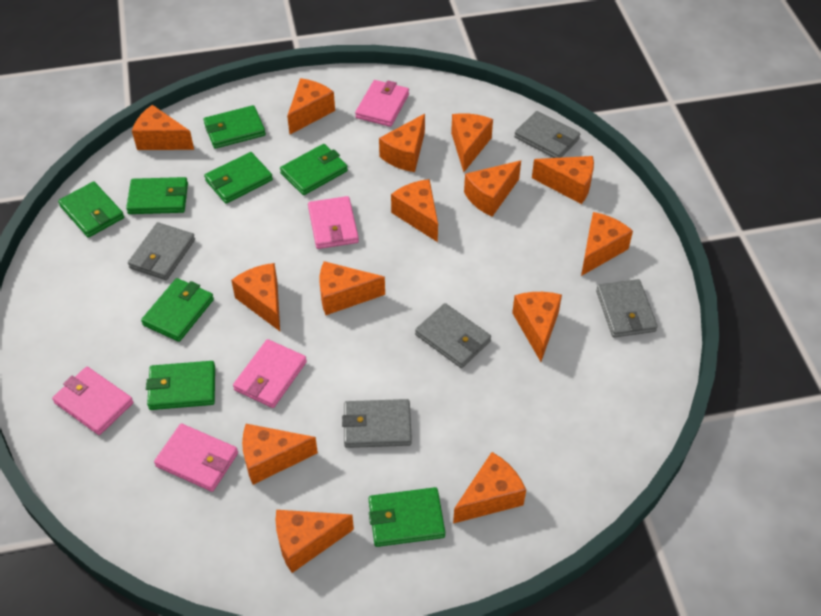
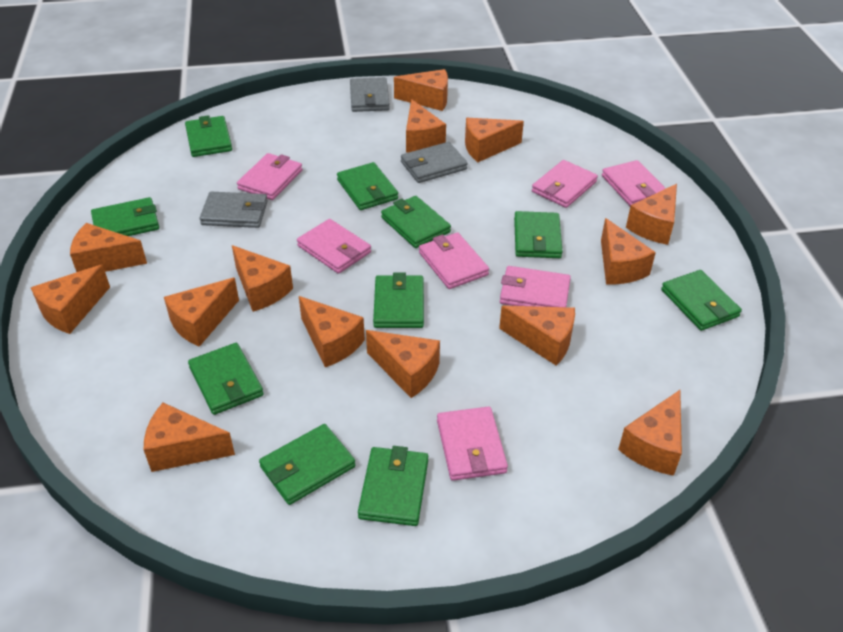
green wallet: 8 -> 10
grey wallet: 5 -> 3
pink wallet: 5 -> 7

